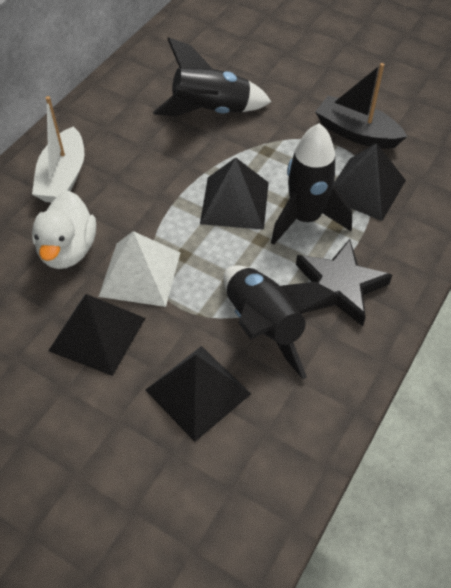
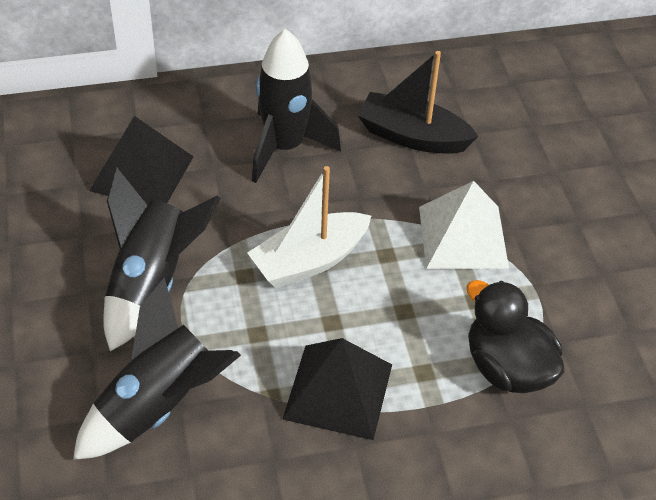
black duck: 0 -> 1
black pyramid: 4 -> 2
black star: 1 -> 0
white duck: 1 -> 0

